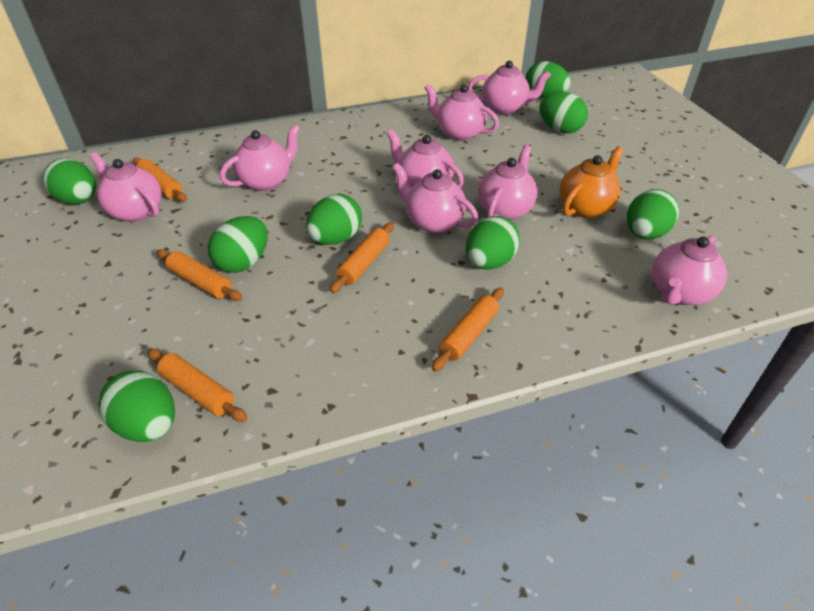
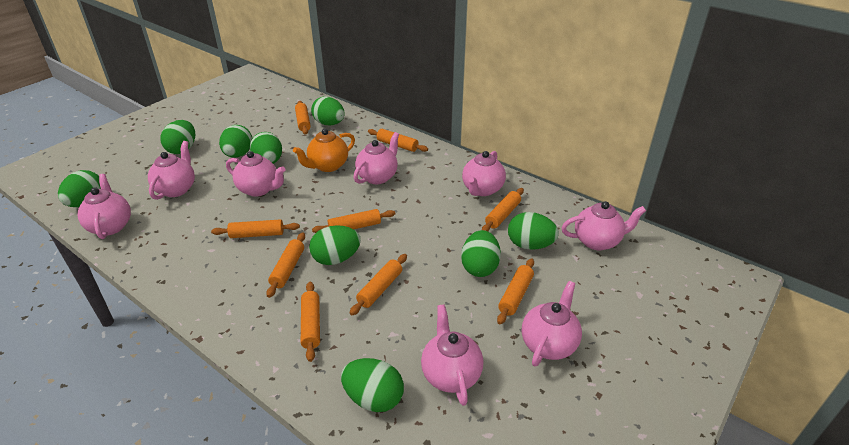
green egg: 8 -> 9
orange rolling pin: 5 -> 9

